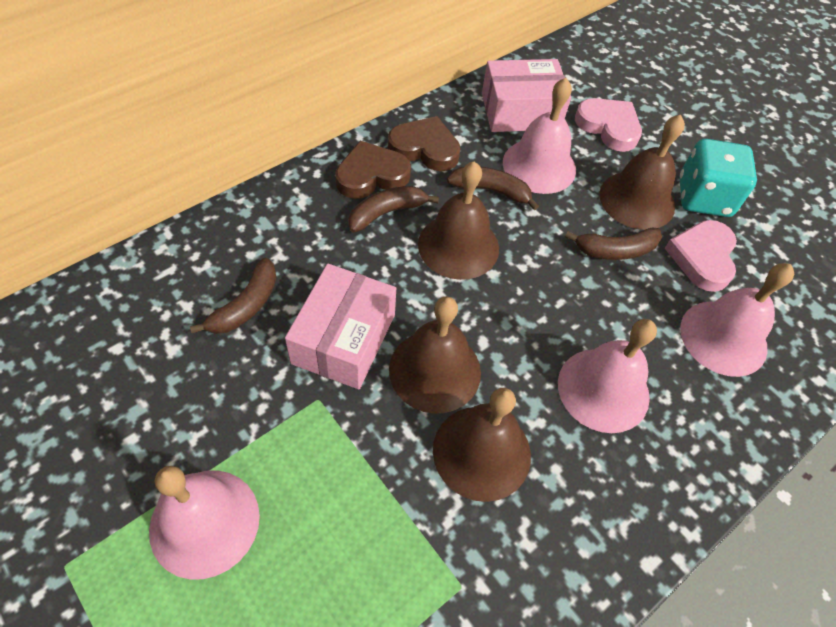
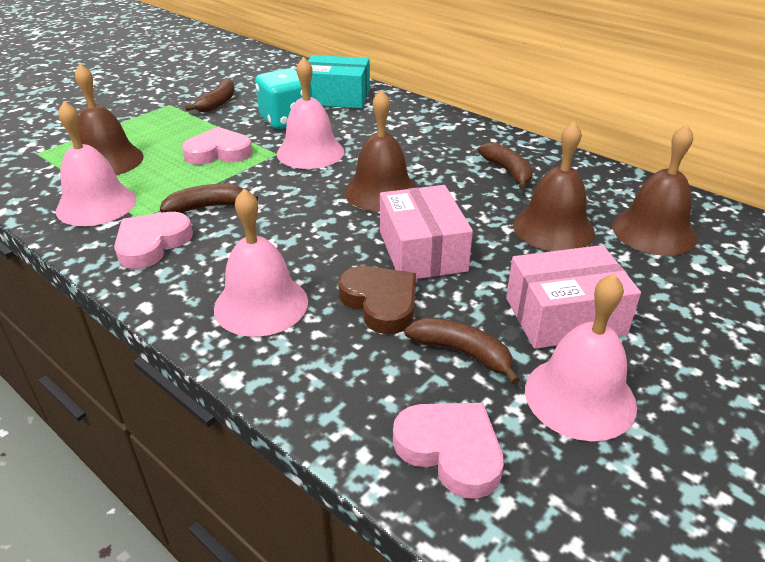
brown heart: 2 -> 1
pink heart: 2 -> 3
turquoise box: 0 -> 1

